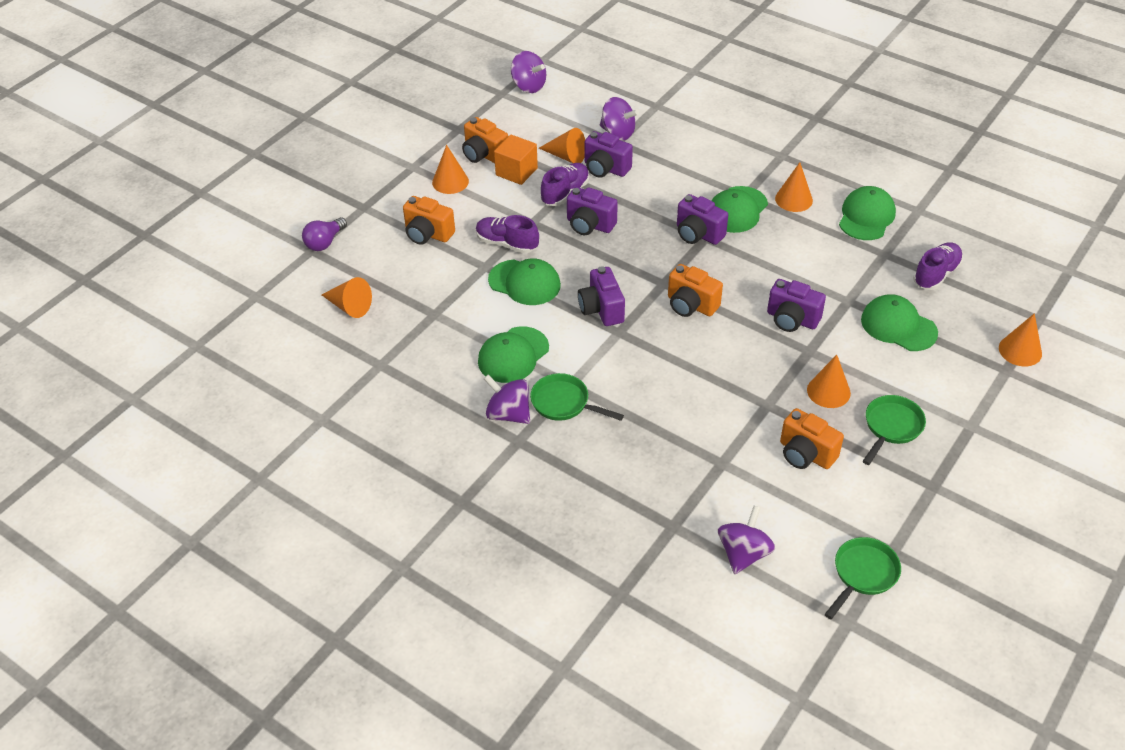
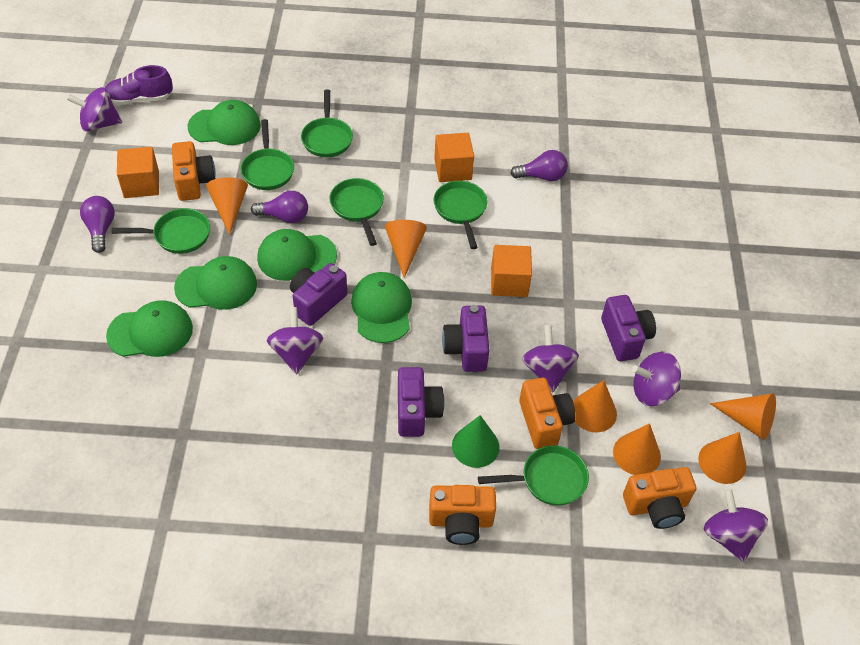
green cone: 0 -> 1
green pan: 3 -> 6
orange cube: 1 -> 3
purple camera: 5 -> 4
purple light bulb: 1 -> 3
purple shoe: 3 -> 1
purple spinning top: 4 -> 5

